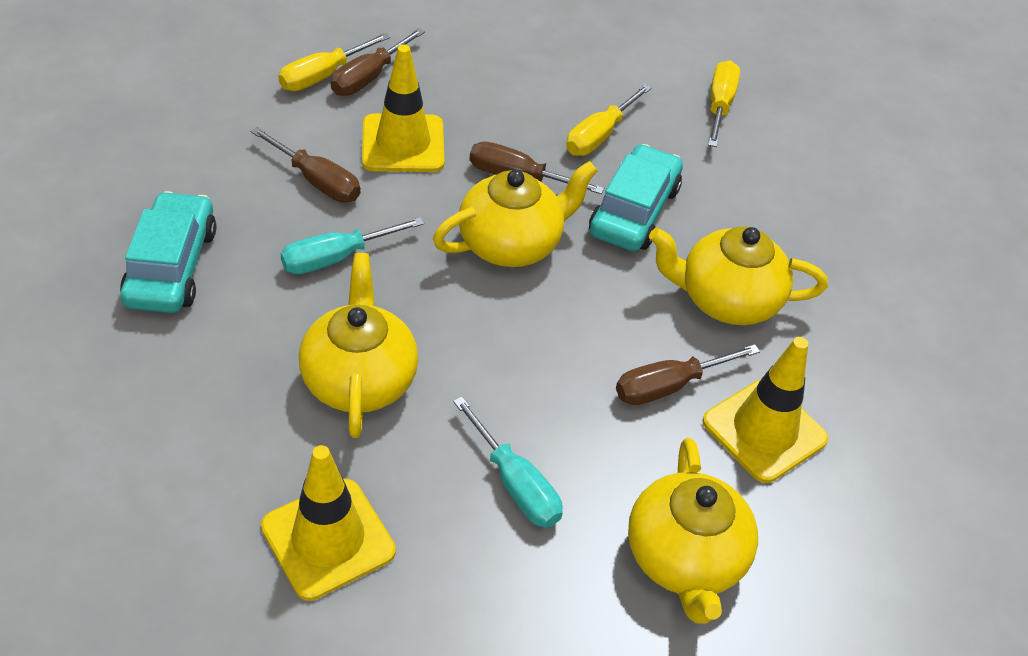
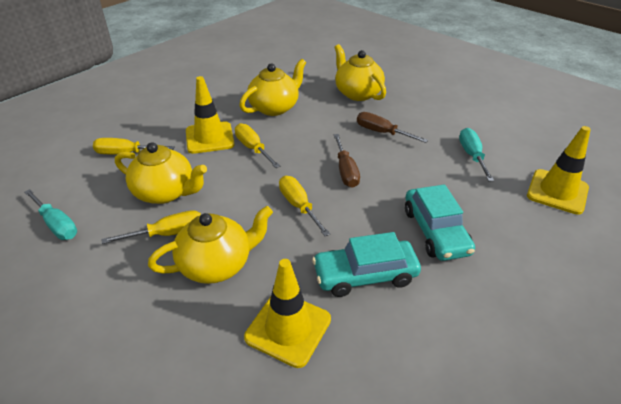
brown screwdriver: 4 -> 2
yellow screwdriver: 3 -> 4

